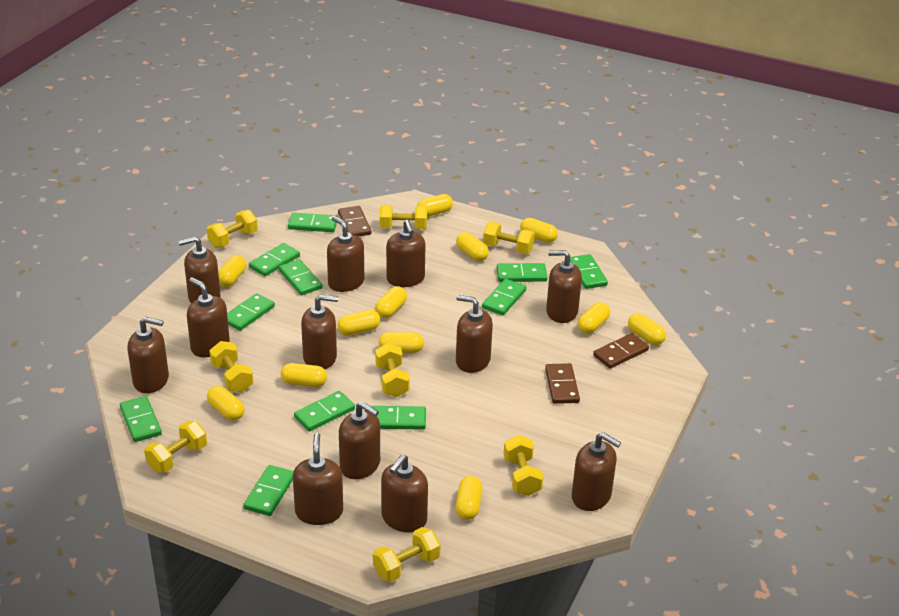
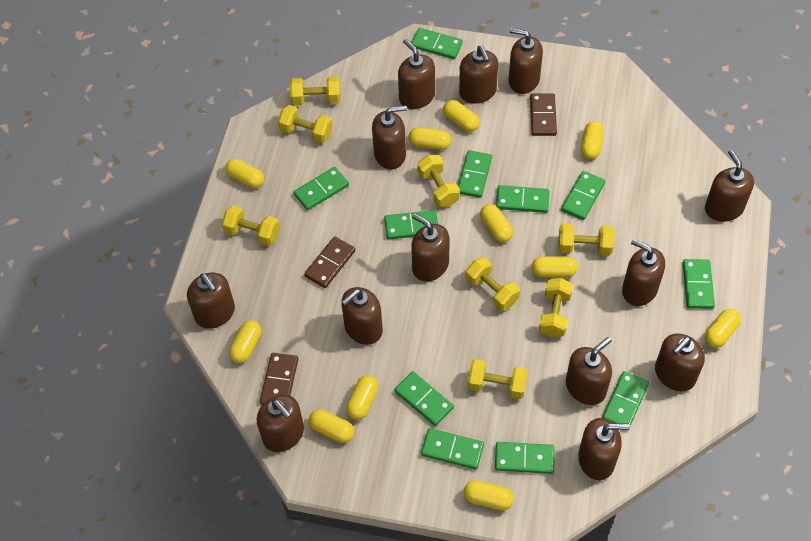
brown soap dispenser: 12 -> 13
yellow capsule: 12 -> 11

